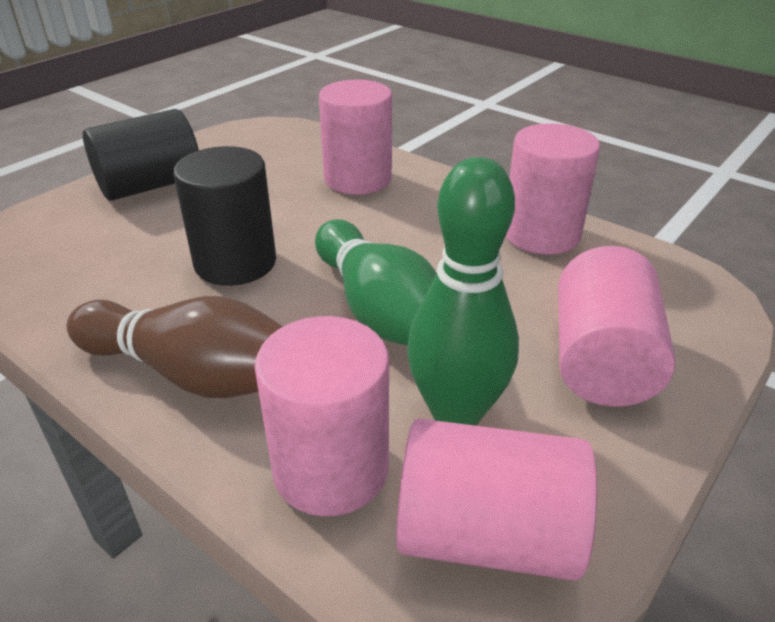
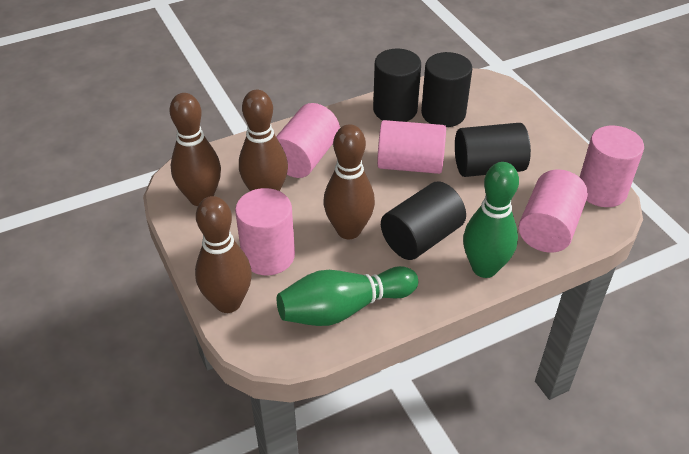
black cylinder: 2 -> 4
brown bowling pin: 1 -> 4

